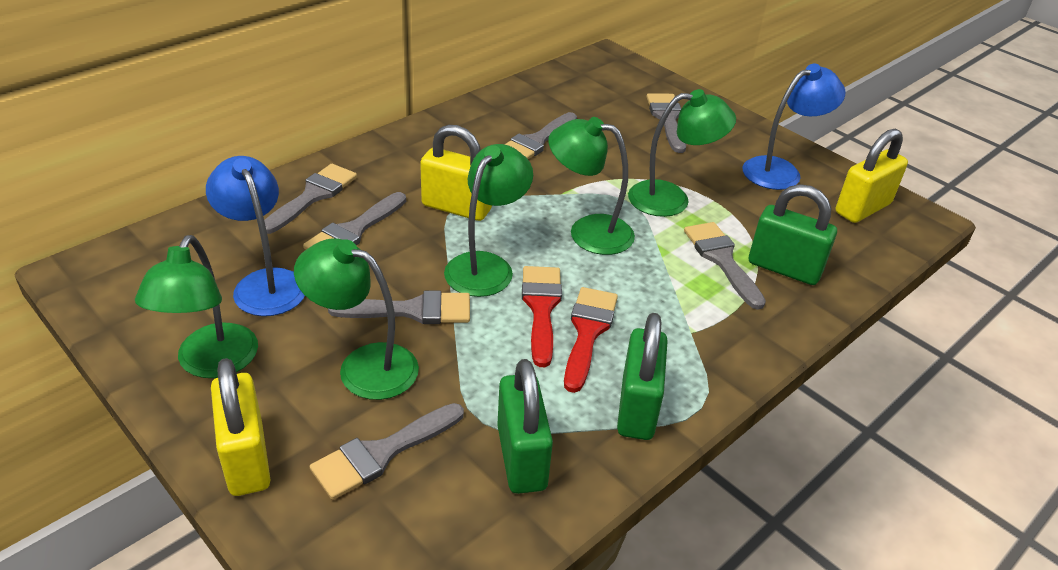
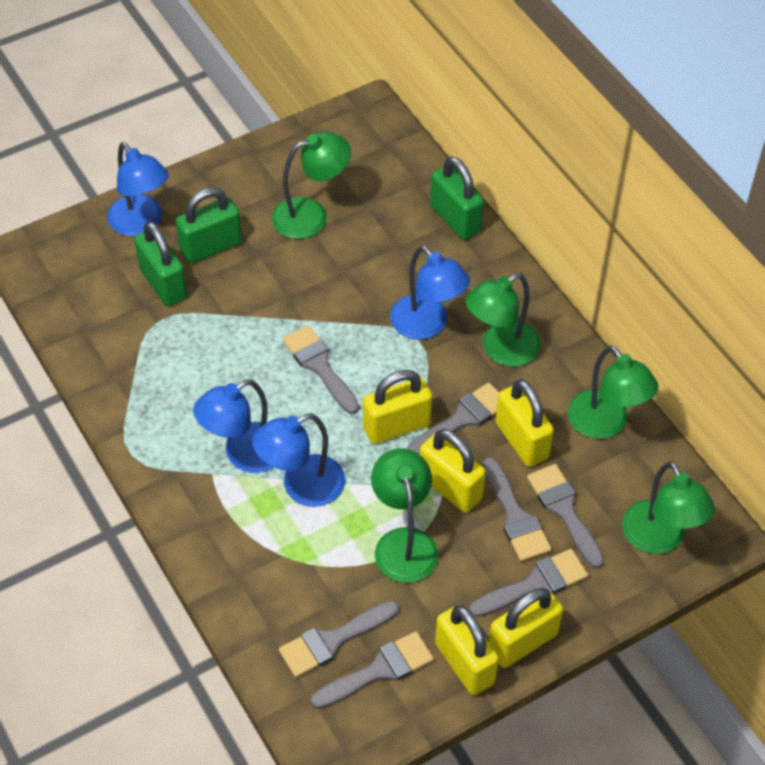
blue lamp: 2 -> 4
red brush: 2 -> 0
yellow padlock: 3 -> 5

